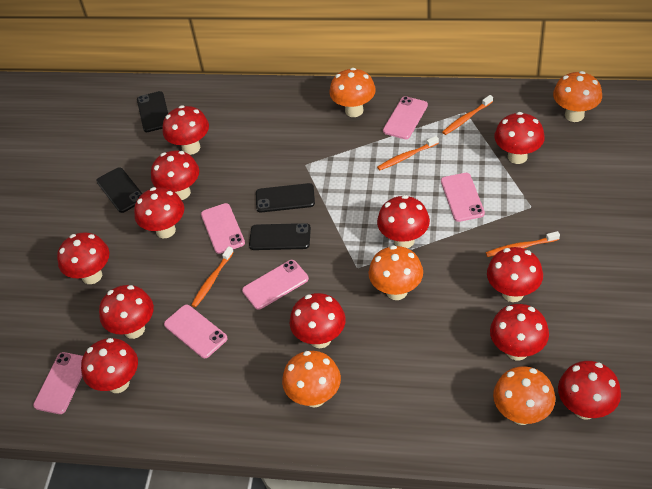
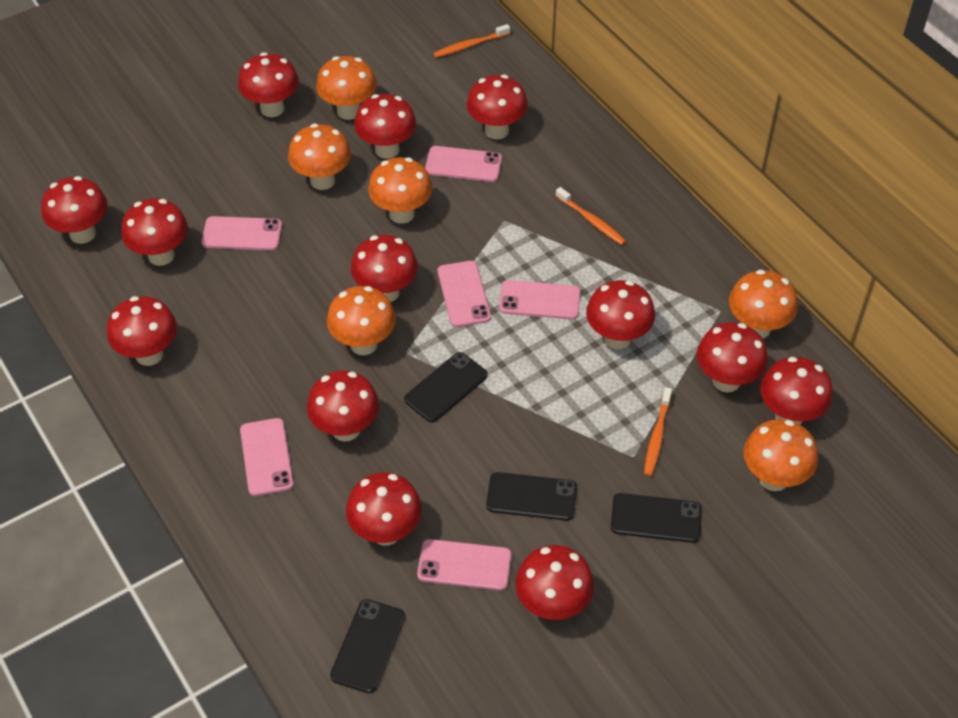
orange mushroom: 5 -> 6
orange toothbrush: 4 -> 3
red mushroom: 12 -> 13

